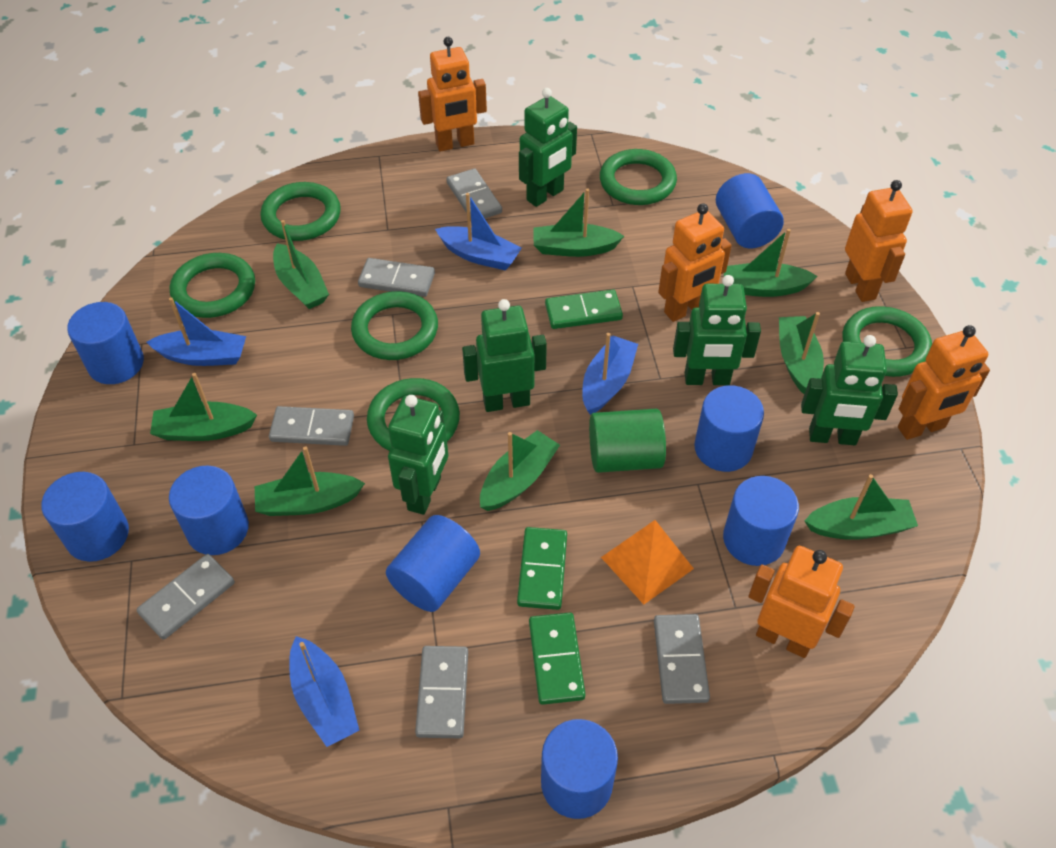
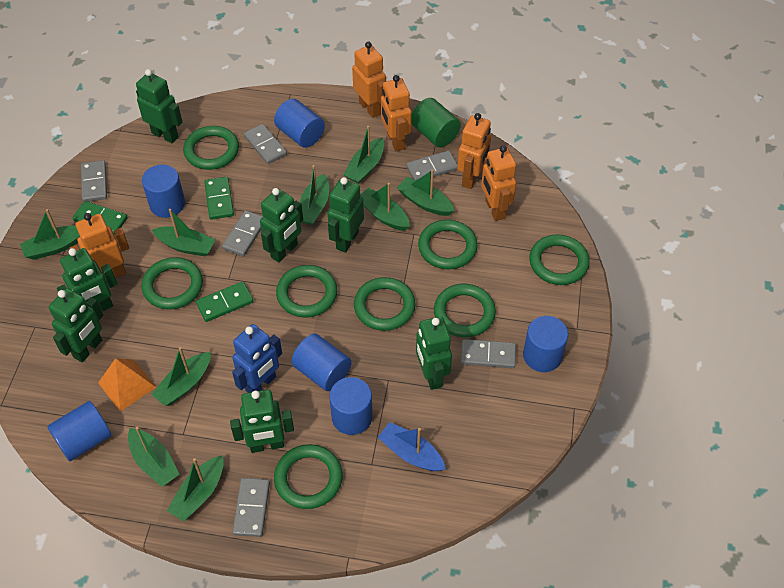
blue boat: 4 -> 1
blue cylinder: 8 -> 6
blue robot: 0 -> 1
green boat: 8 -> 9
green ring: 6 -> 8
green robot: 5 -> 7

